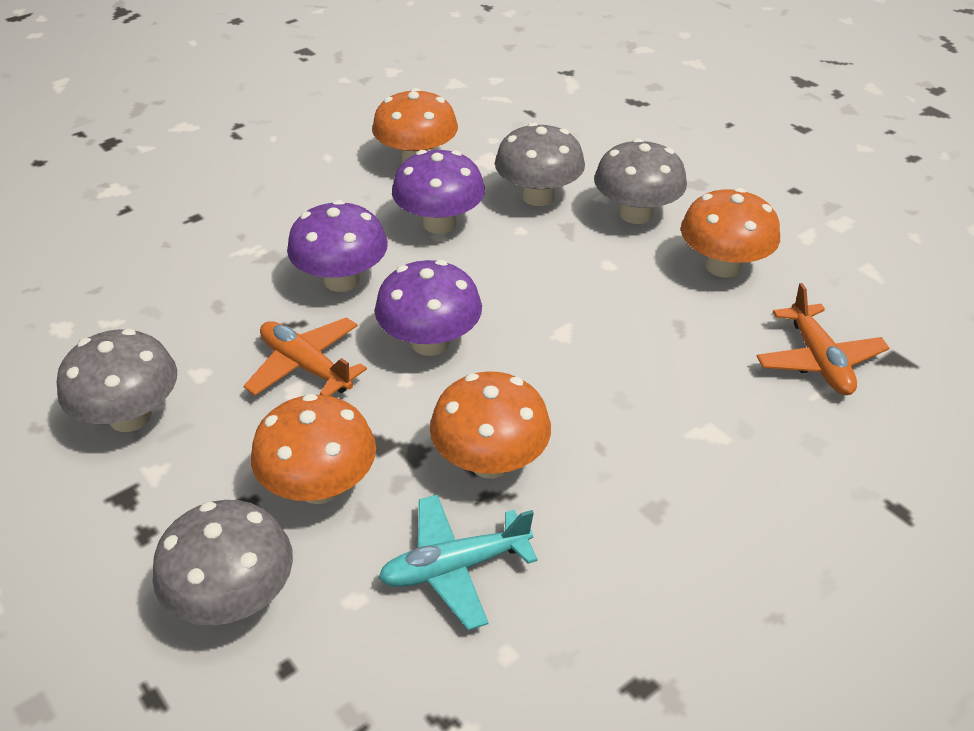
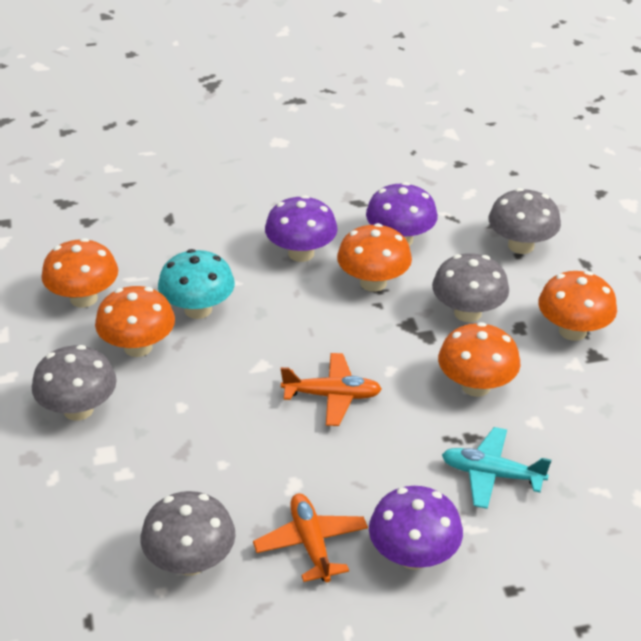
orange mushroom: 4 -> 5
turquoise mushroom: 0 -> 1

